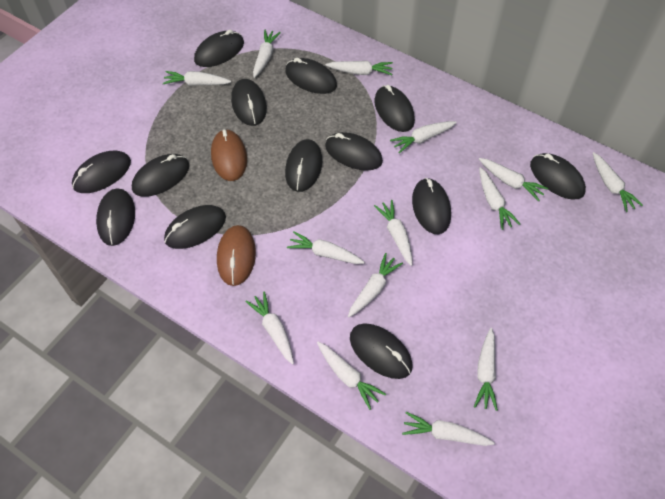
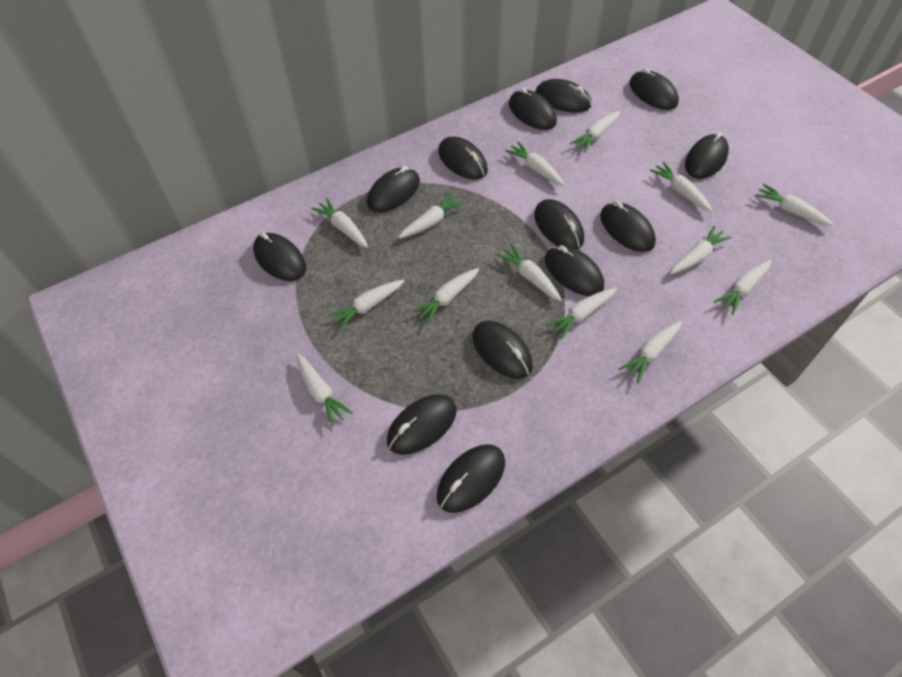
brown mouse: 2 -> 0

